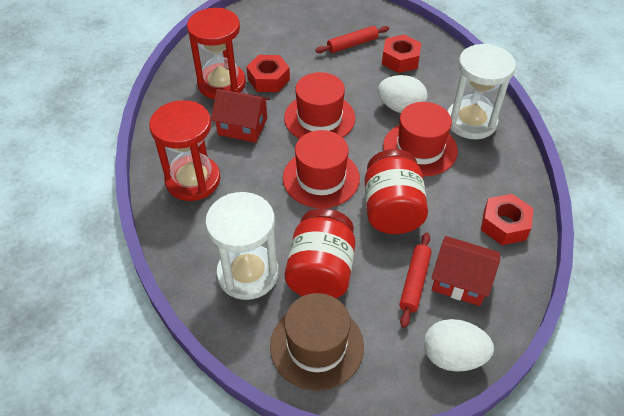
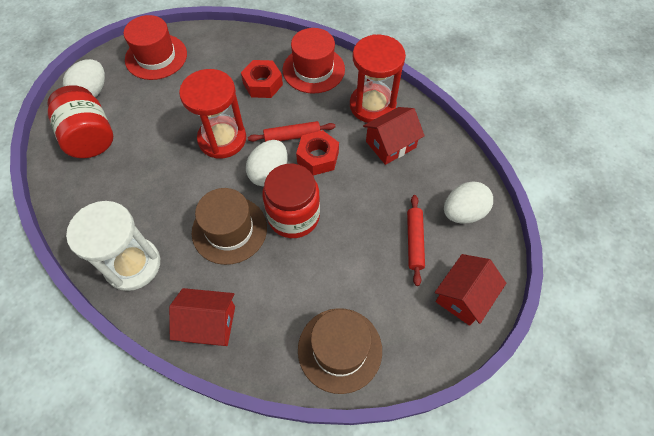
brown hat: 1 -> 2
red hat: 3 -> 2
red house: 2 -> 3
red nut: 3 -> 2
white egg: 2 -> 3
white hourglass: 2 -> 1

